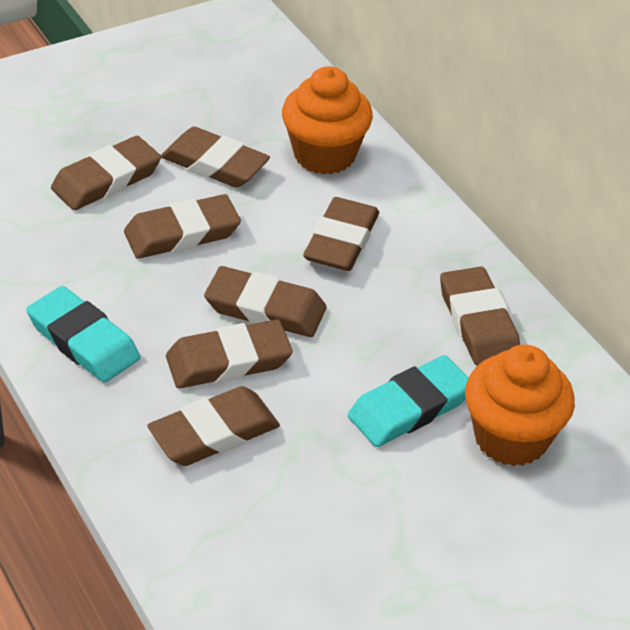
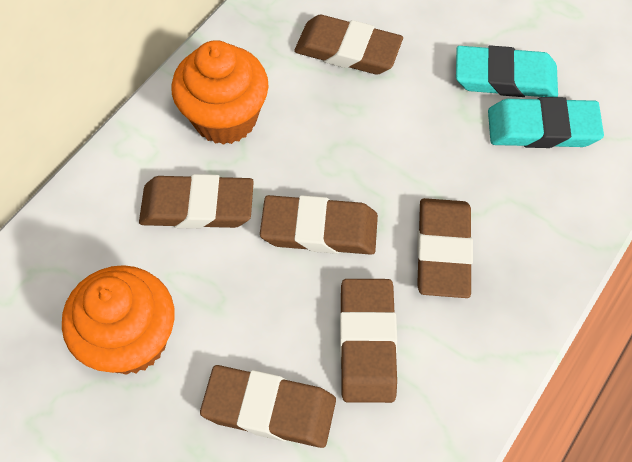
brown eraser: 8 -> 6

